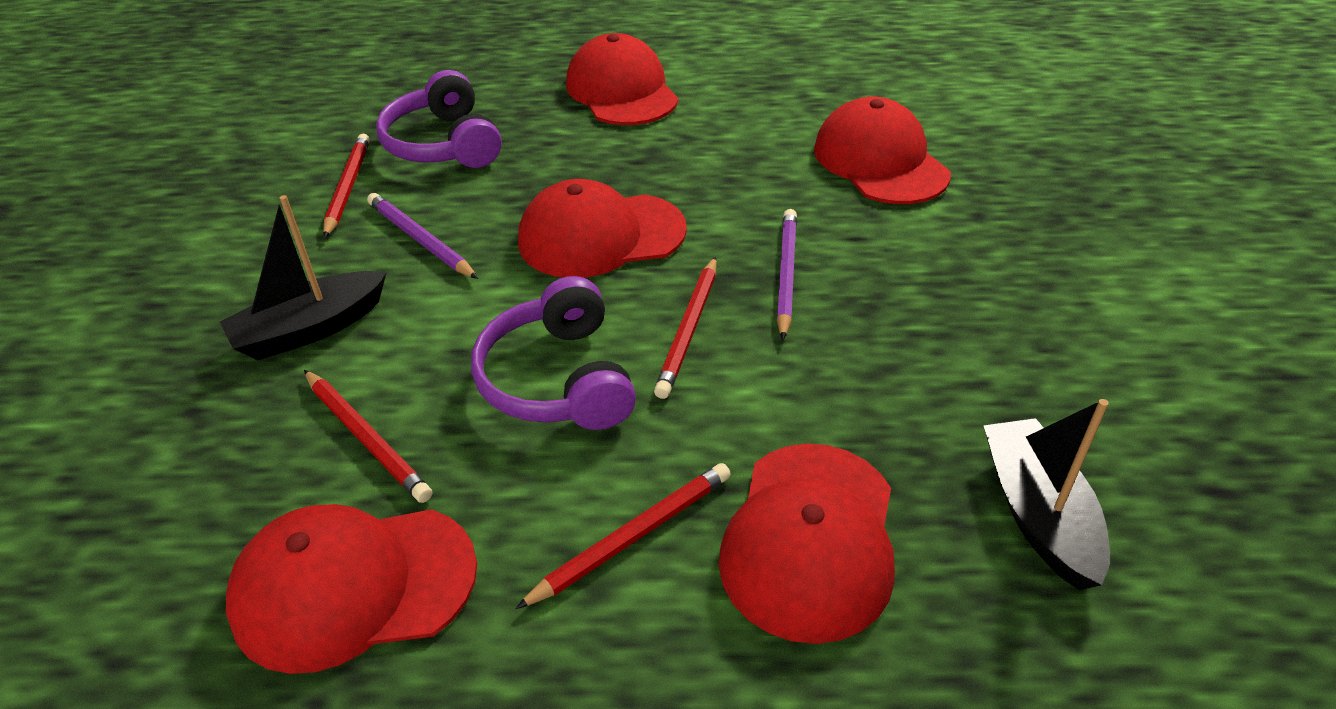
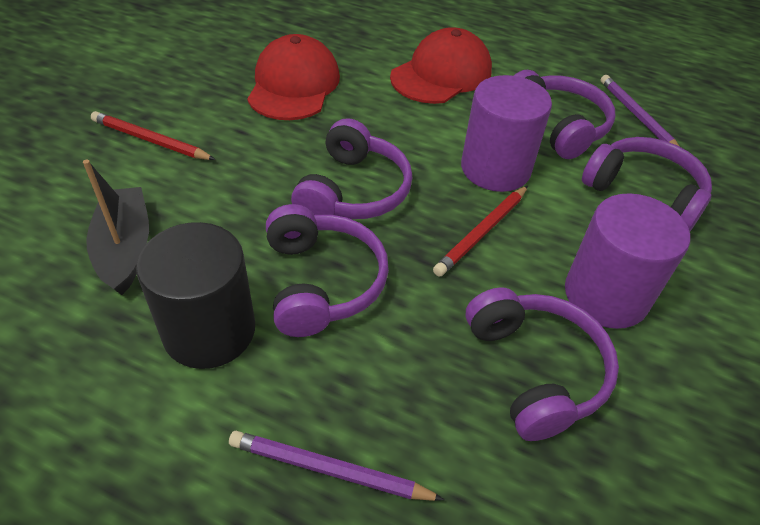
black boat: 2 -> 1
black cylinder: 0 -> 1
purple cylinder: 0 -> 2
purple headphones: 2 -> 5
red cap: 5 -> 2
red pencil: 4 -> 2

